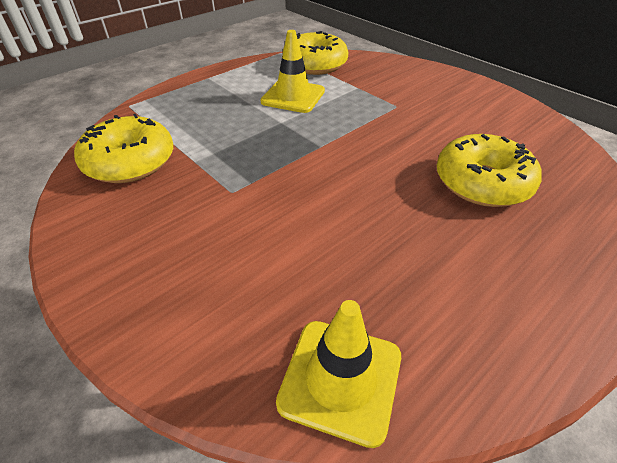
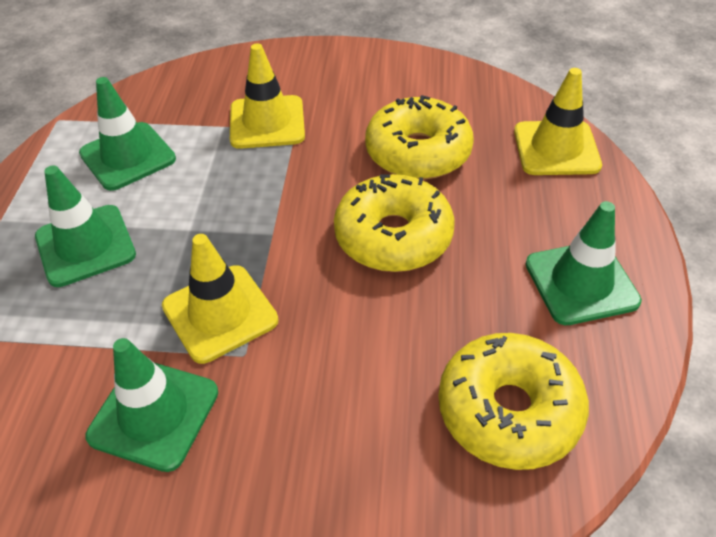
green traffic cone: 0 -> 4
yellow traffic cone: 2 -> 3

